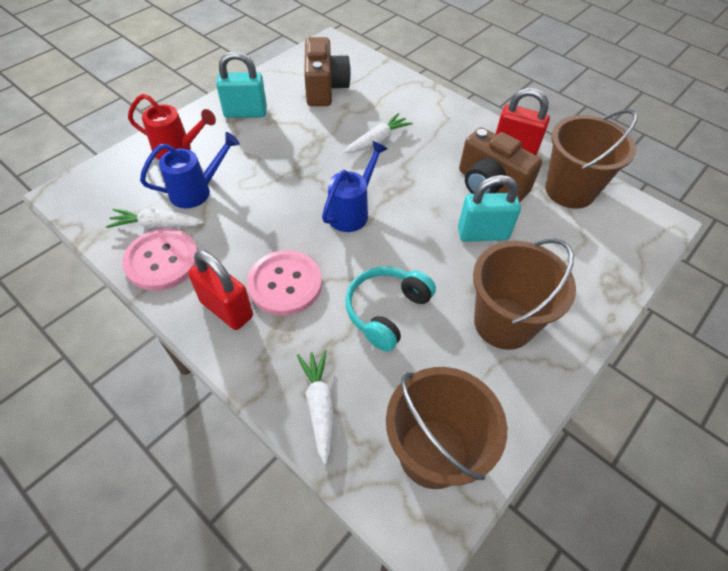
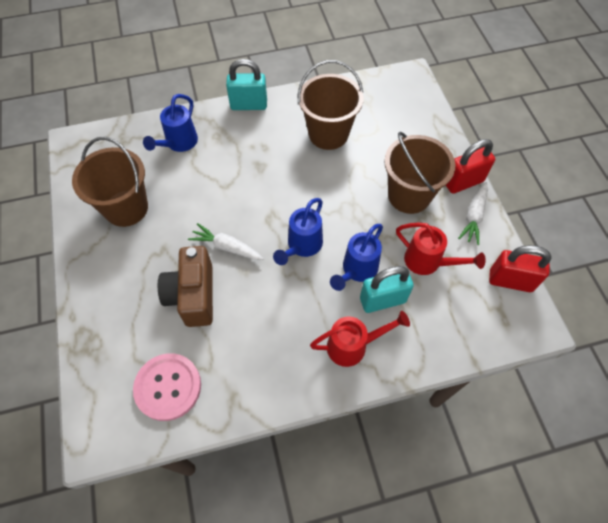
blue watering can: 2 -> 3
brown camera: 2 -> 1
pink button: 2 -> 1
red watering can: 1 -> 2
turquoise headphones: 1 -> 0
white carrot: 3 -> 2

